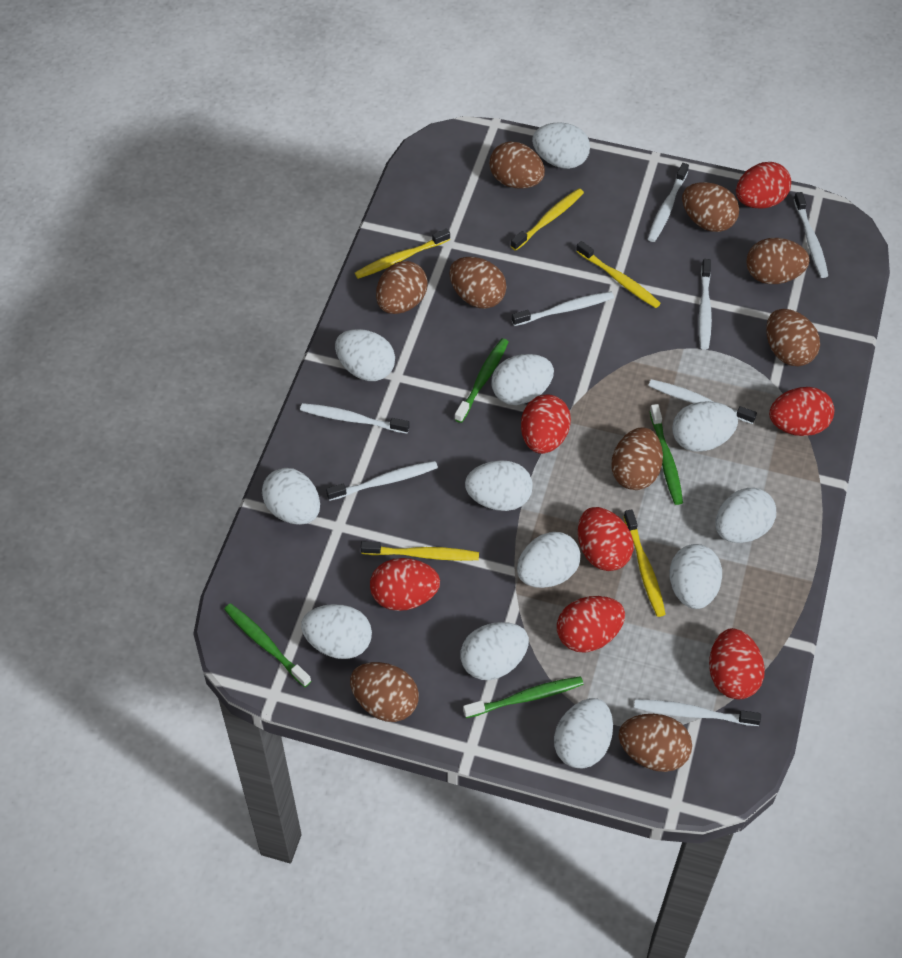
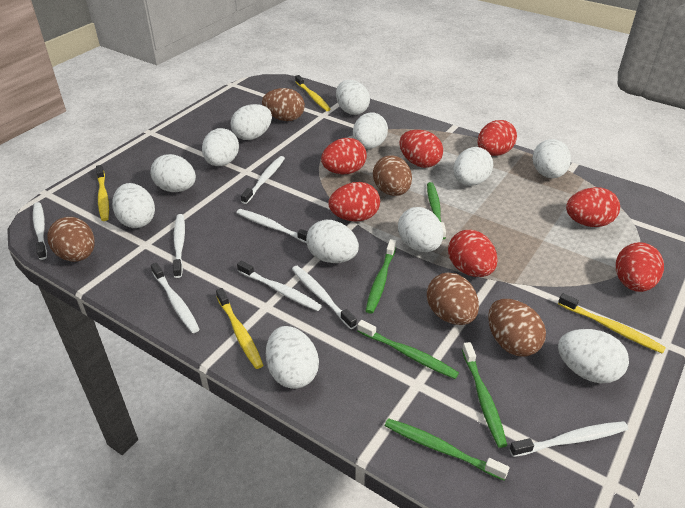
brown egg: 9 -> 5
green toothbrush: 4 -> 5
yellow toothbrush: 5 -> 4

